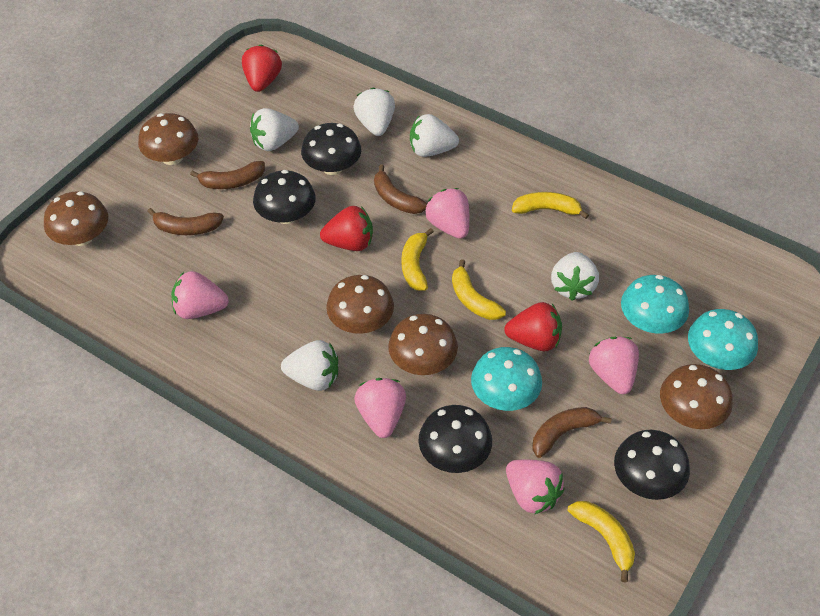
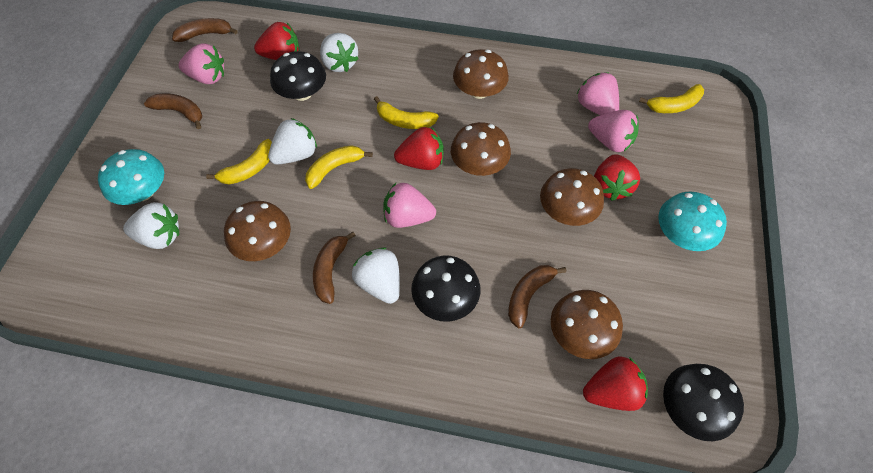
black mushroom: 4 -> 3
pink strawberry: 5 -> 4
red strawberry: 3 -> 4
turquoise mushroom: 3 -> 2
white strawberry: 5 -> 4

